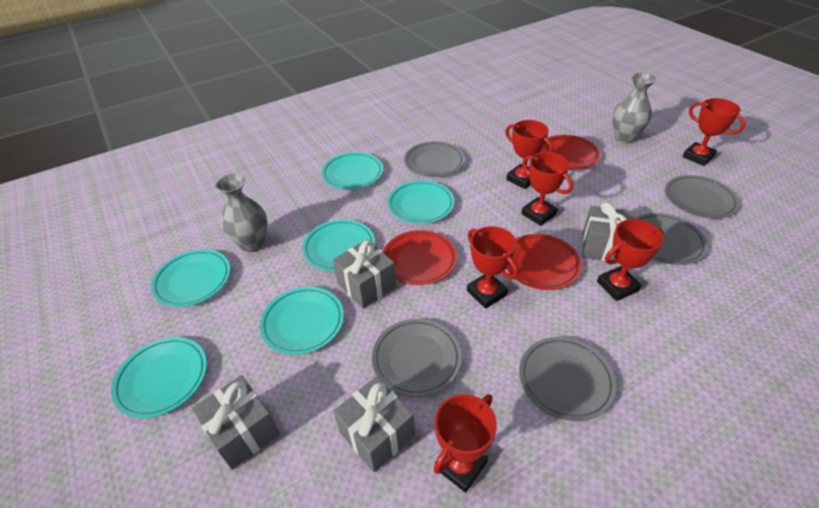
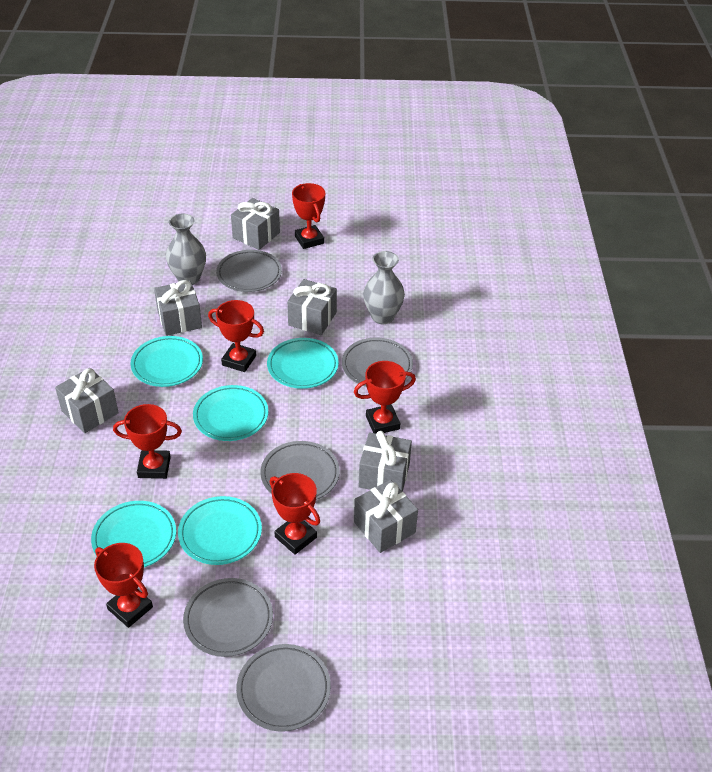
grey gift: 4 -> 6
red plate: 3 -> 0
turquoise plate: 6 -> 5

